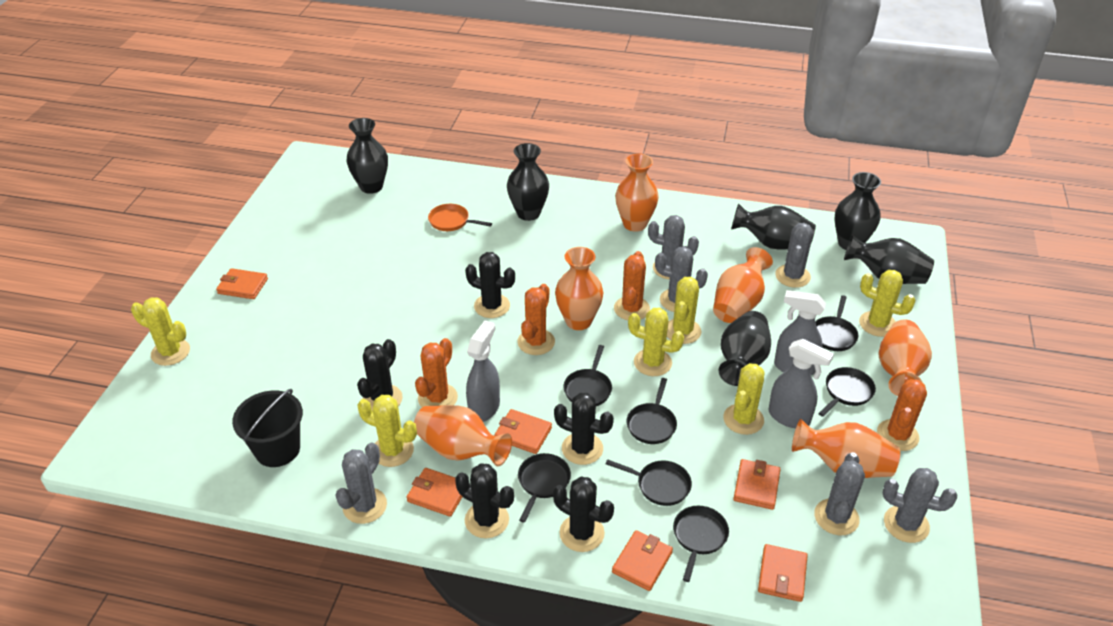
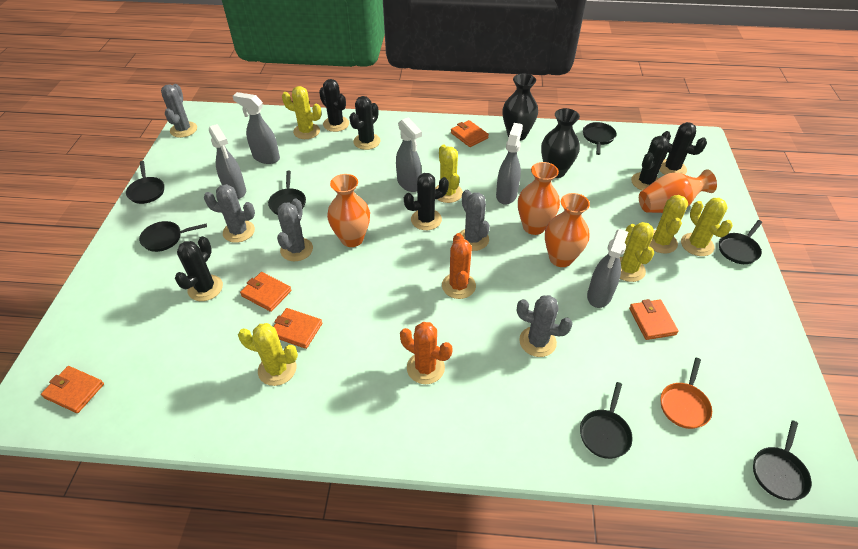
black bucket: 1 -> 0
black cactus: 5 -> 6
black vase: 6 -> 2
grey cactus: 6 -> 5
grey spray bottle: 3 -> 5
orange cactus: 4 -> 2
orange vase: 6 -> 4
orange wallet: 6 -> 5

